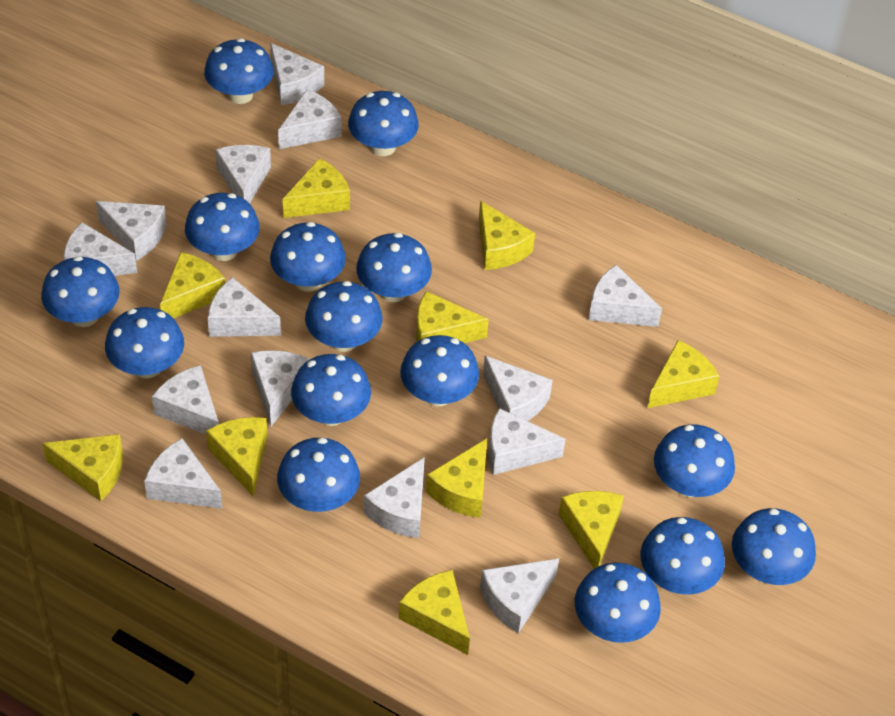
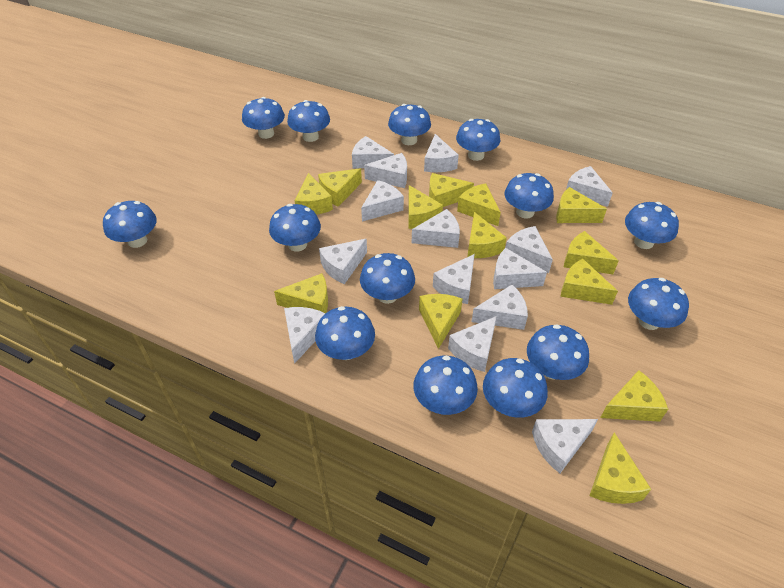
blue mushroom: 15 -> 14
yellow cheese: 10 -> 13

